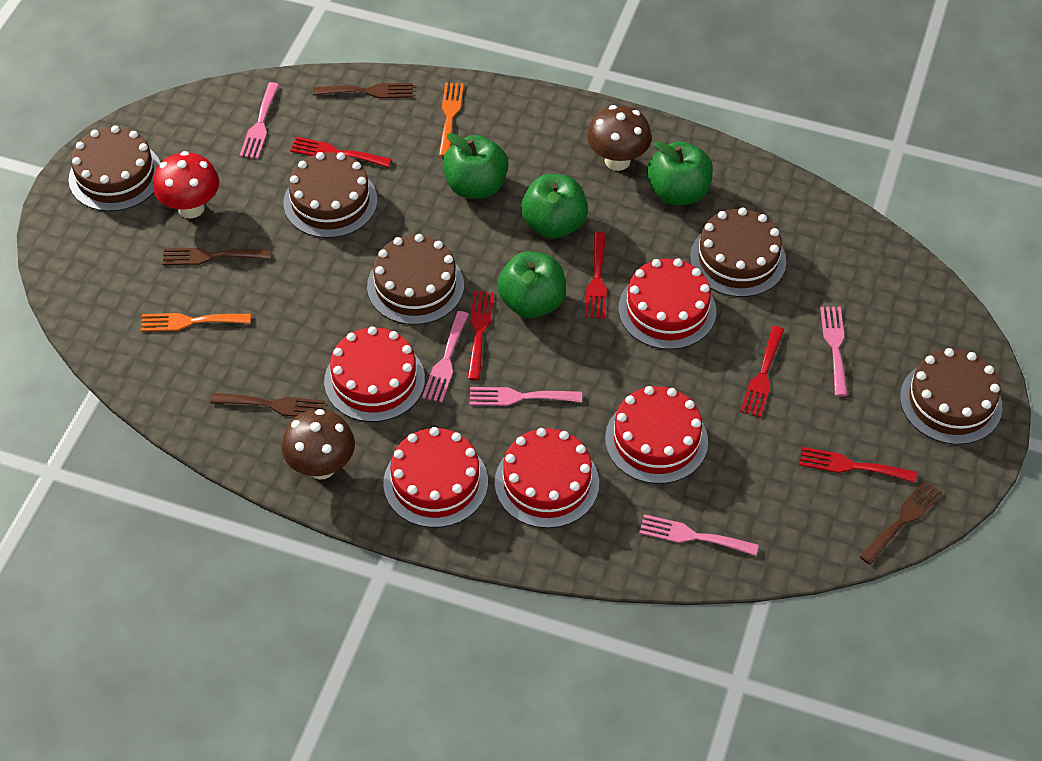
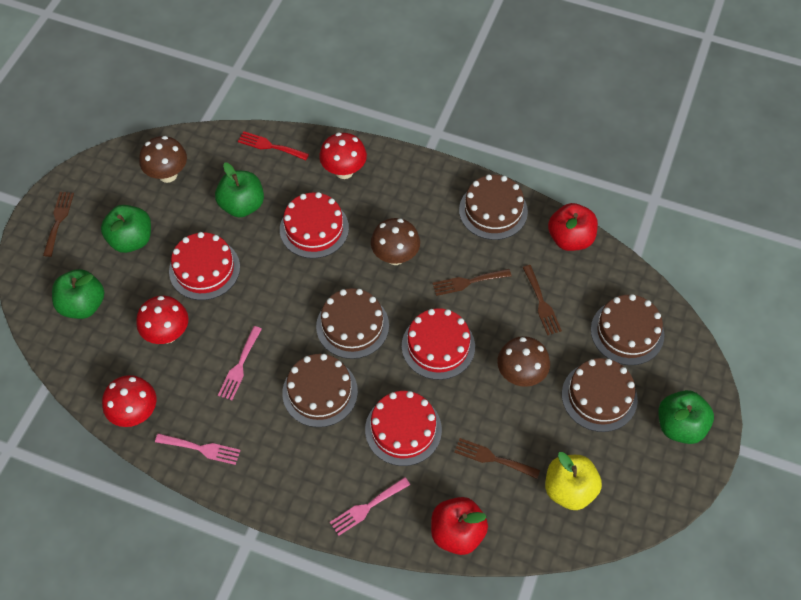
brown mushroom: 2 -> 3
orange fork: 2 -> 0
pink fork: 5 -> 3
red apple: 0 -> 2
red cake: 5 -> 4
red fork: 5 -> 1
red mushroom: 1 -> 3
yellow apple: 0 -> 1

